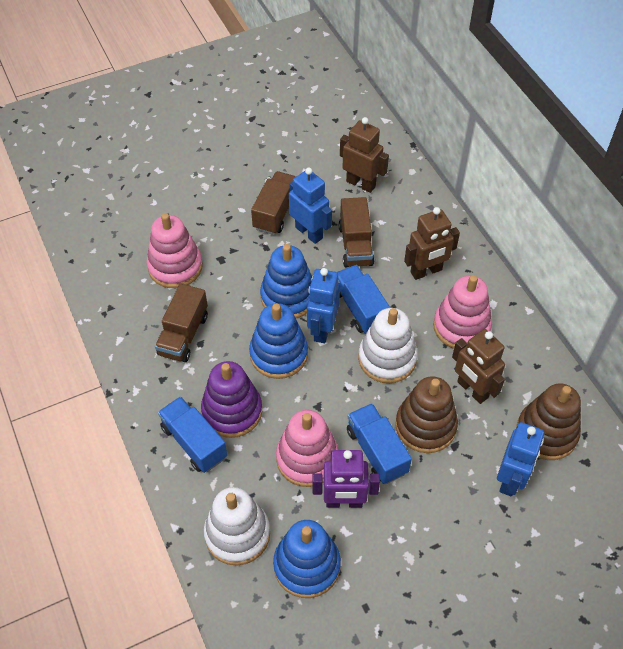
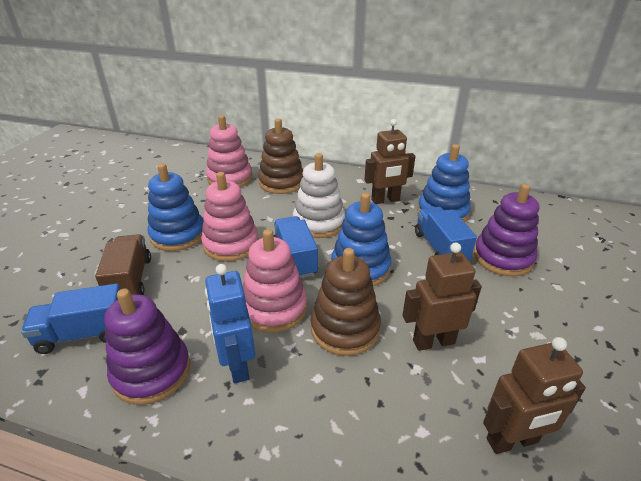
blue robot: 3 -> 1
brown truck: 3 -> 1
purple robot: 1 -> 0
purple stacking toy: 1 -> 2
white stacking toy: 2 -> 1

